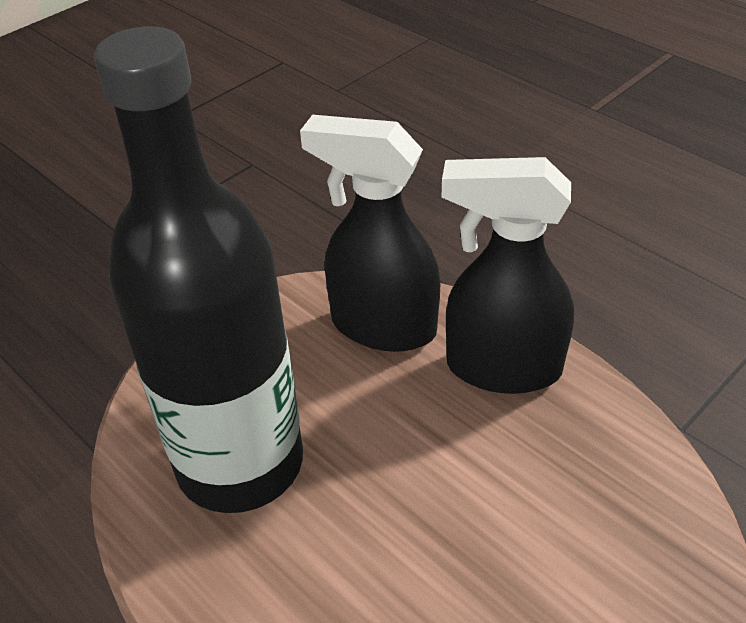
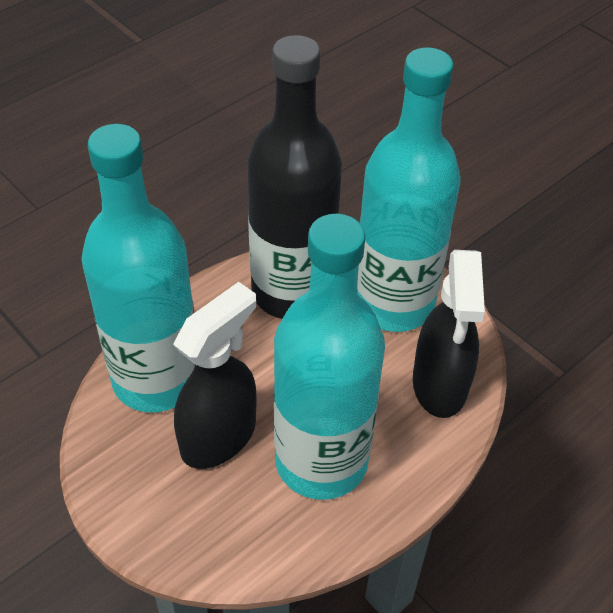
turquoise bottle: 0 -> 3

